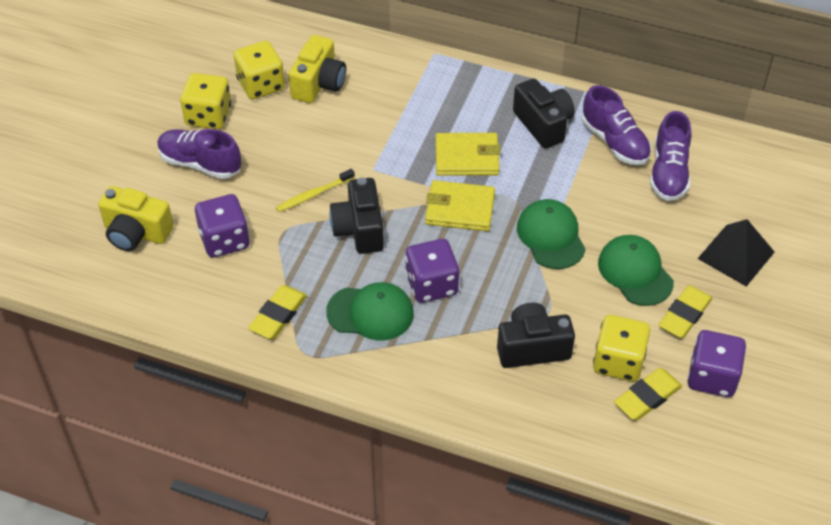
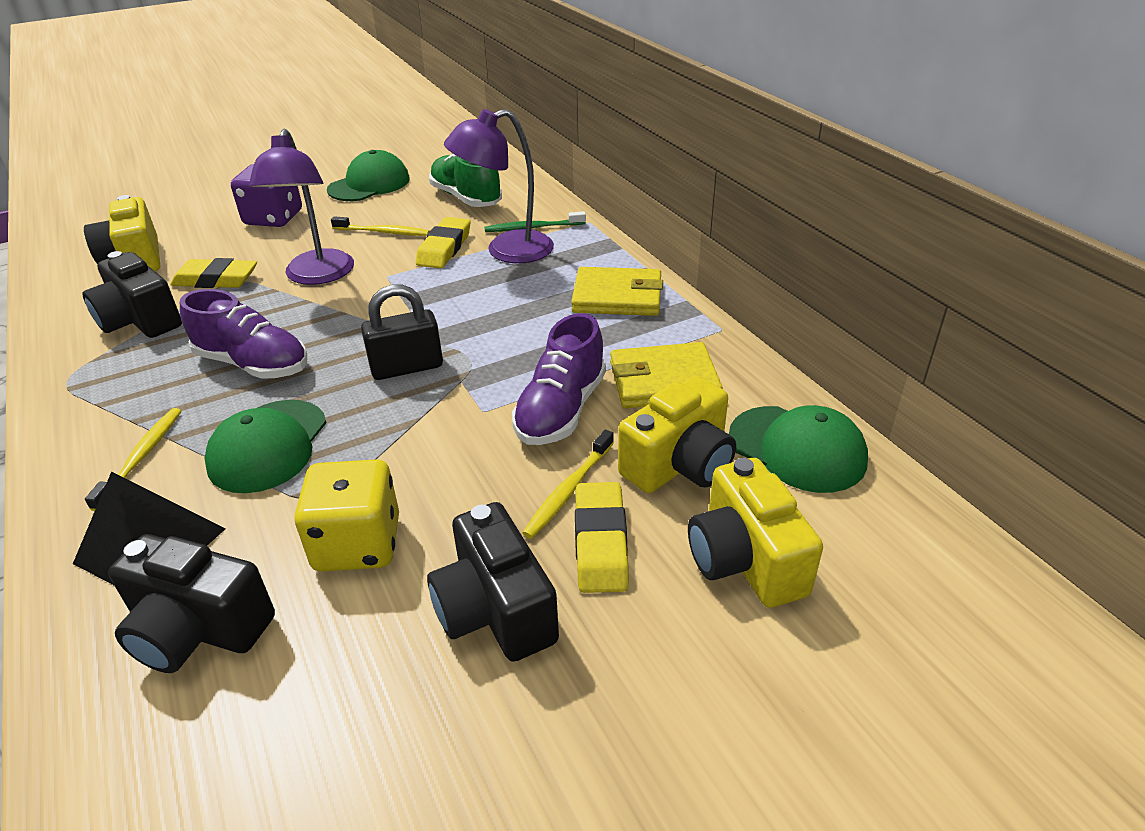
black padlock: 0 -> 1
green shoe: 0 -> 1
green toothbrush: 0 -> 1
purple dice: 3 -> 1
purple lamp: 0 -> 2
purple shoe: 3 -> 2
yellow camera: 2 -> 3
yellow dice: 3 -> 1
yellow toothbrush: 1 -> 3

